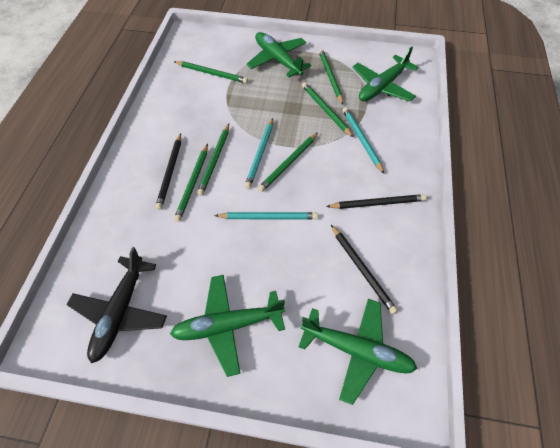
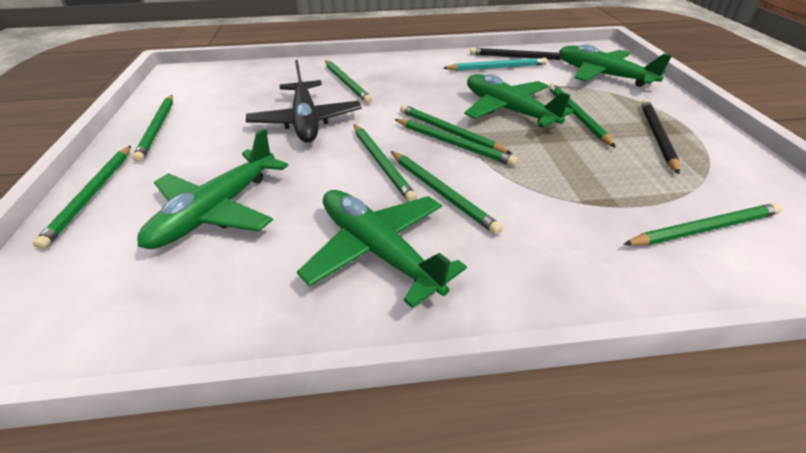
black pencil: 3 -> 2
green pencil: 6 -> 9
turquoise pencil: 3 -> 1

